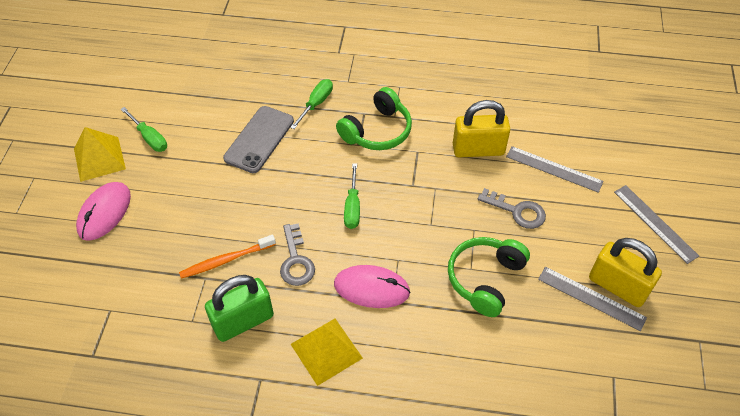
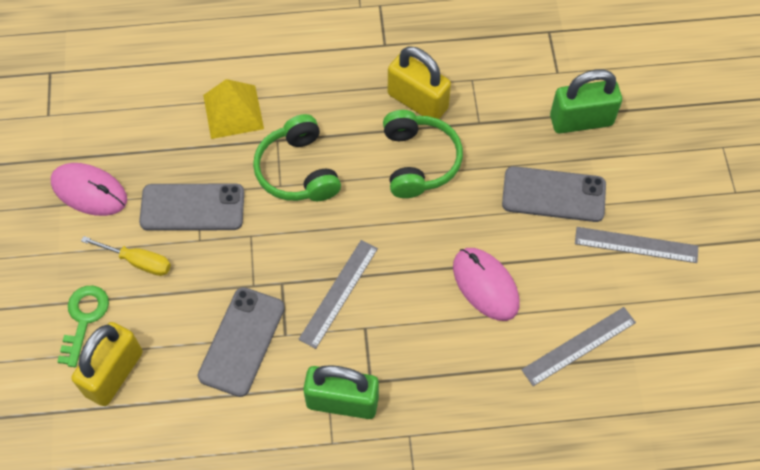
green key: 0 -> 1
green padlock: 1 -> 2
green screwdriver: 3 -> 0
grey key: 2 -> 0
grey phone: 1 -> 3
orange toothbrush: 1 -> 0
yellow pyramid: 2 -> 1
yellow screwdriver: 0 -> 1

